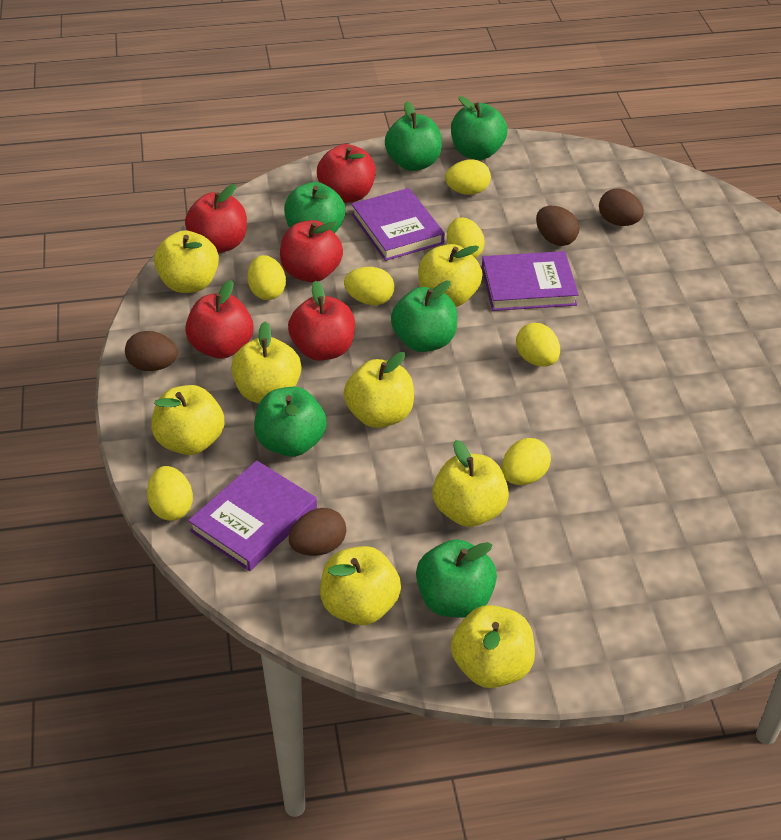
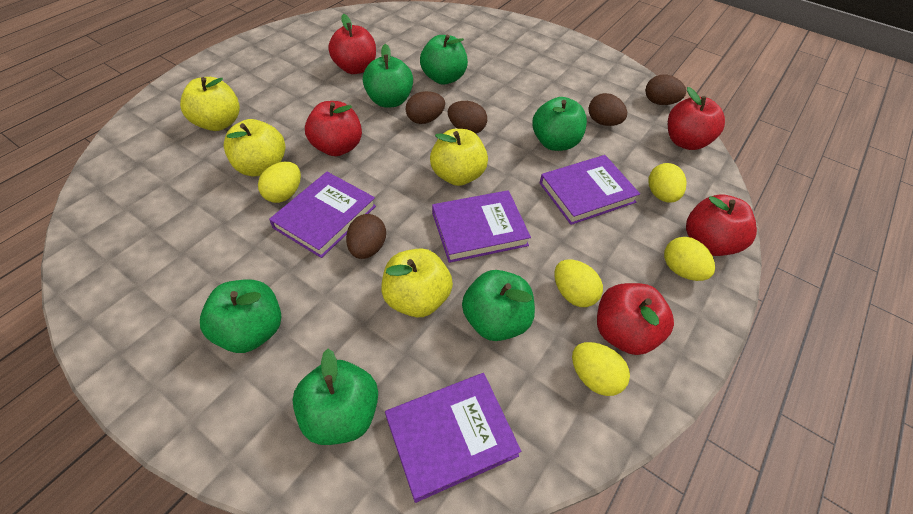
brown egg: 4 -> 5
purple book: 3 -> 4
yellow apple: 8 -> 4
yellow egg: 7 -> 5

